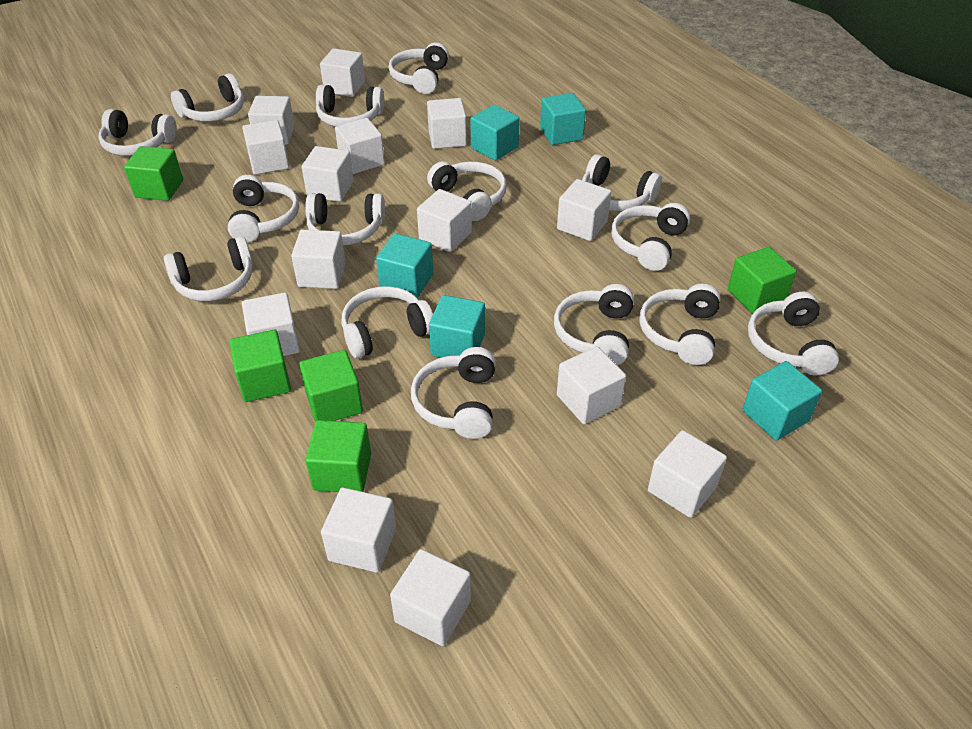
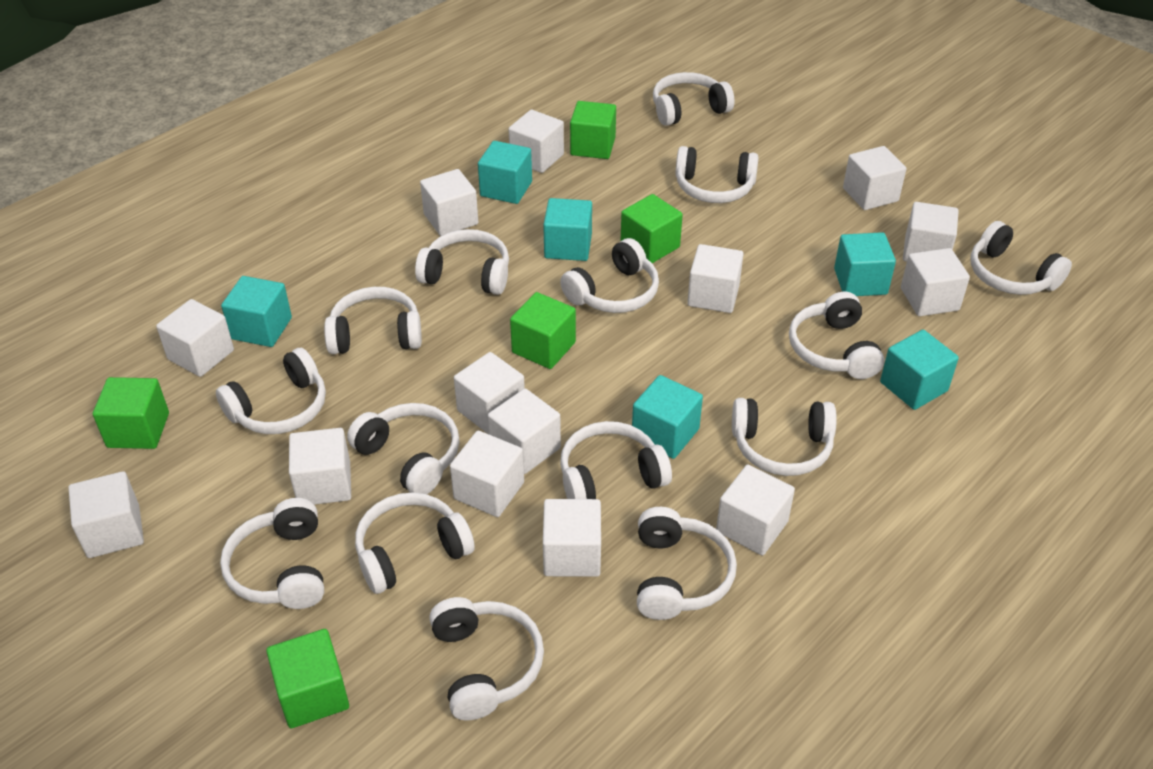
turquoise cube: 5 -> 6

